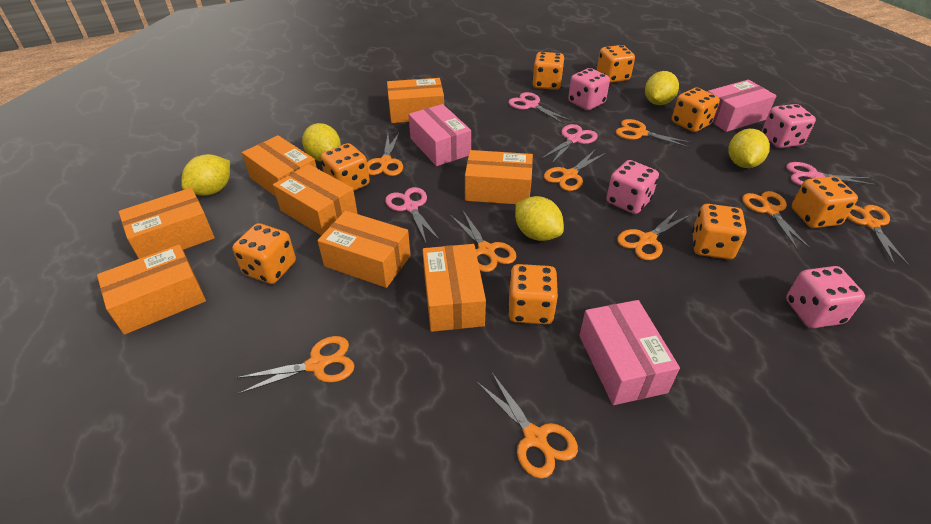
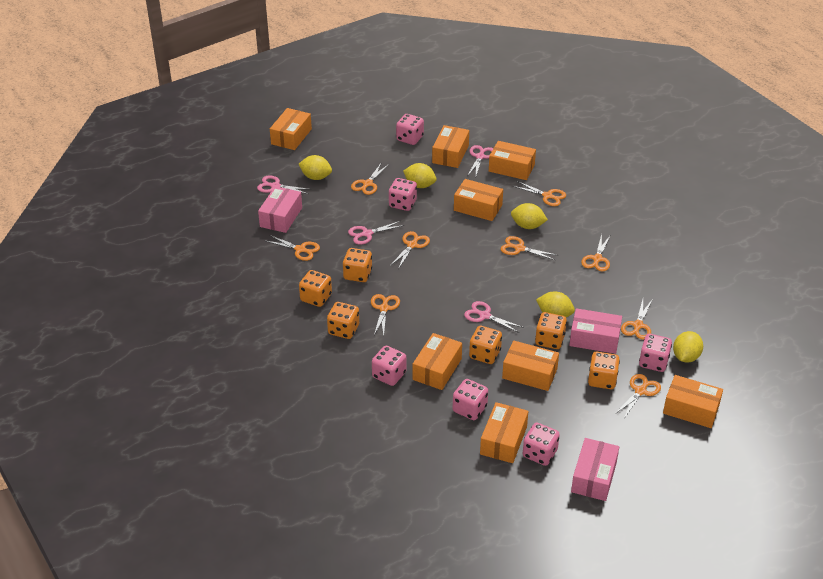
orange dice: 8 -> 6
pink dice: 4 -> 6

